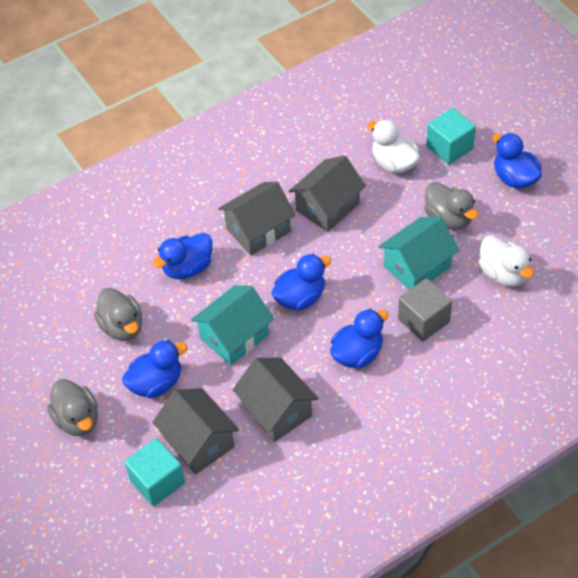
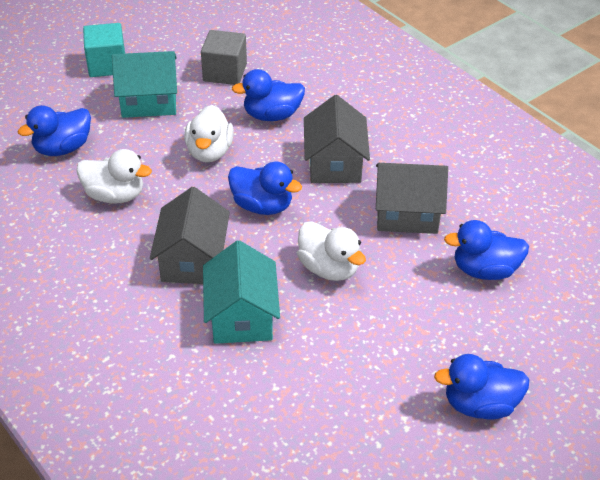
grey duck: 3 -> 0
grey house: 4 -> 3
turquoise cube: 2 -> 1
white duck: 2 -> 3

